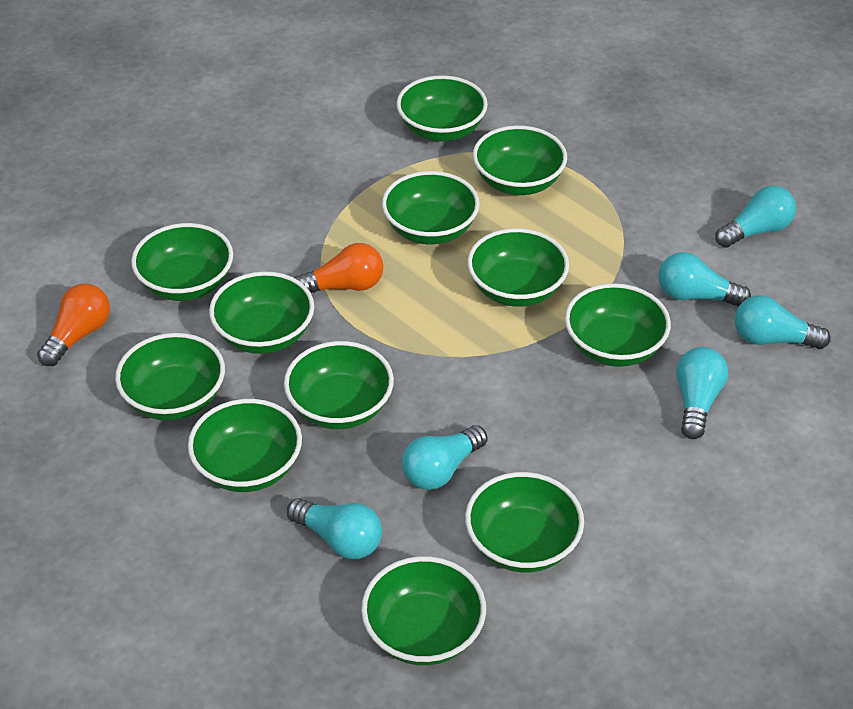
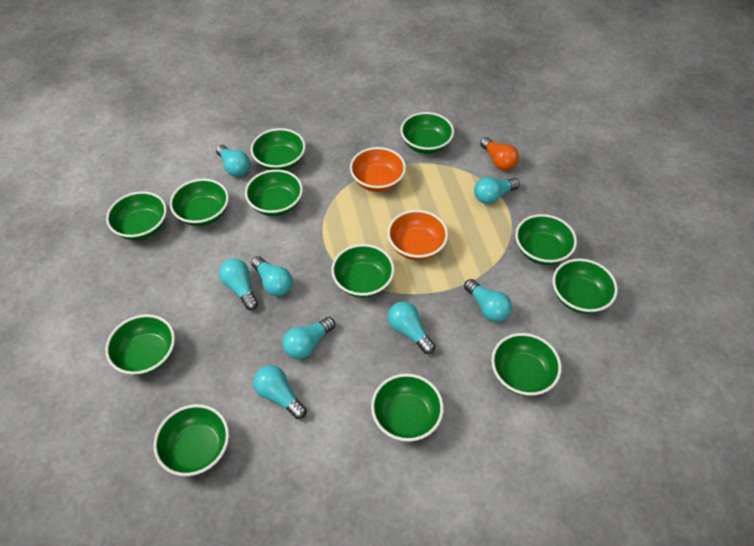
orange bowl: 0 -> 2
orange light bulb: 2 -> 1
turquoise light bulb: 6 -> 8

